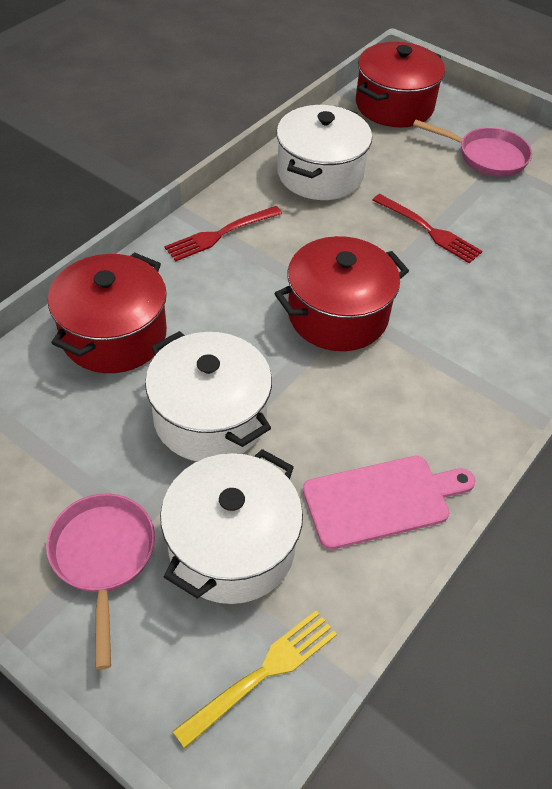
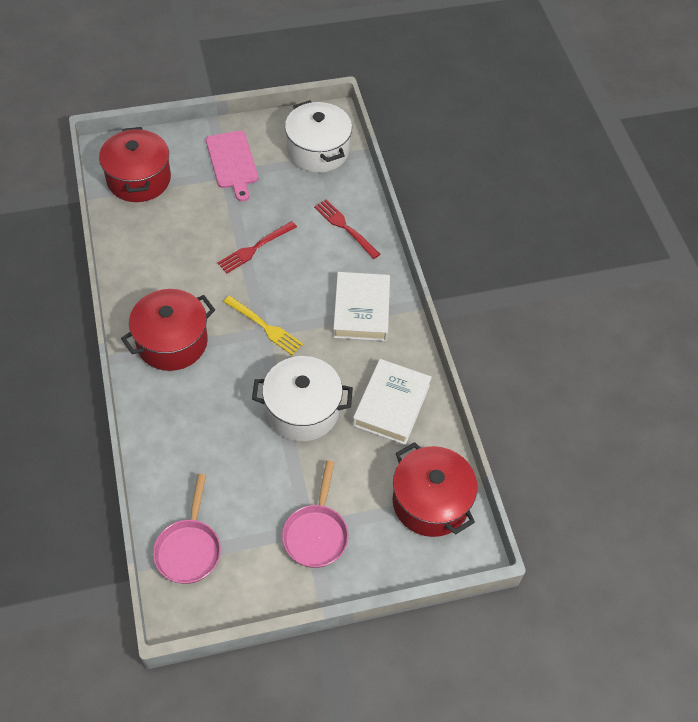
white book: 0 -> 2
white pot: 3 -> 2

